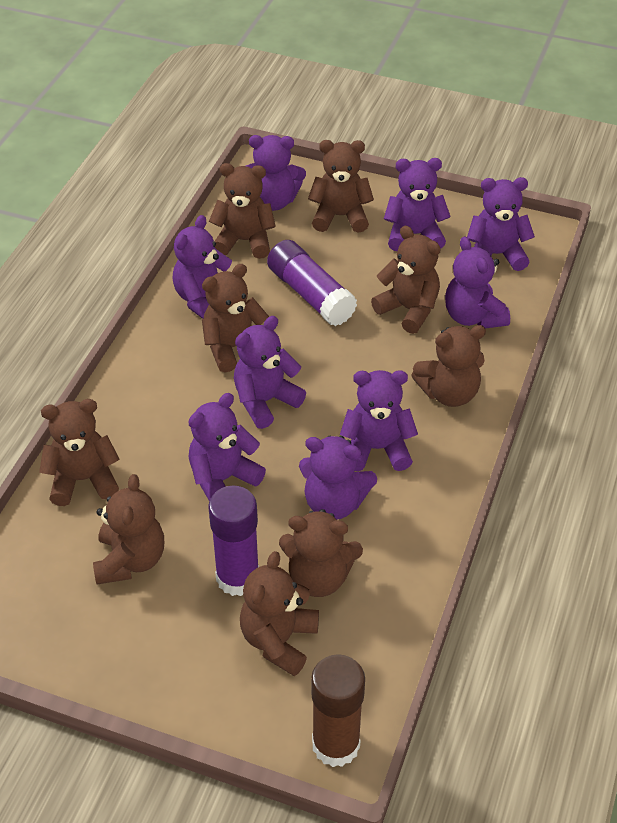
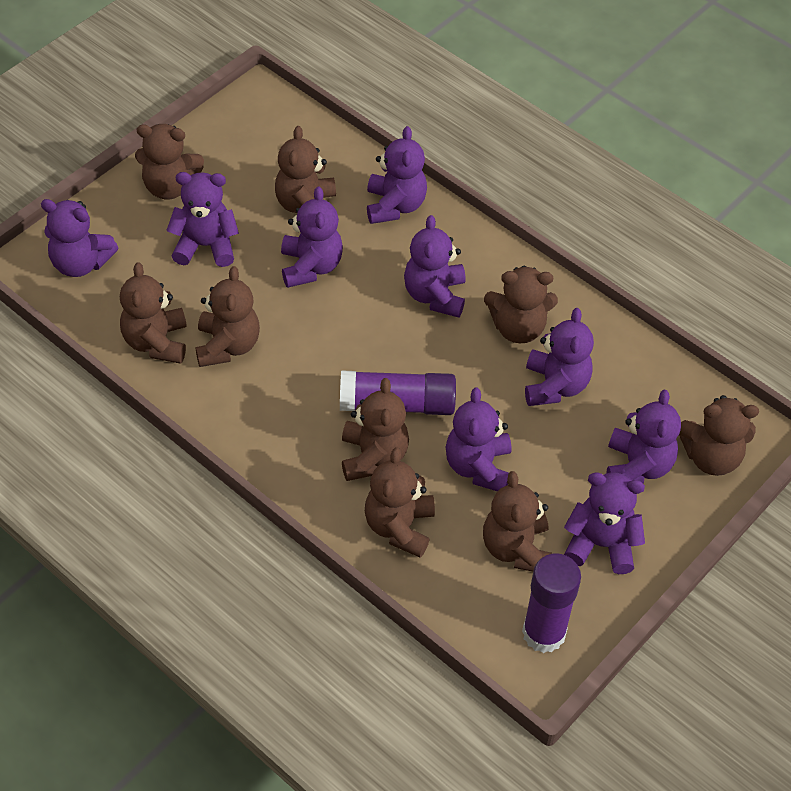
brown glue stick: 1 -> 0

